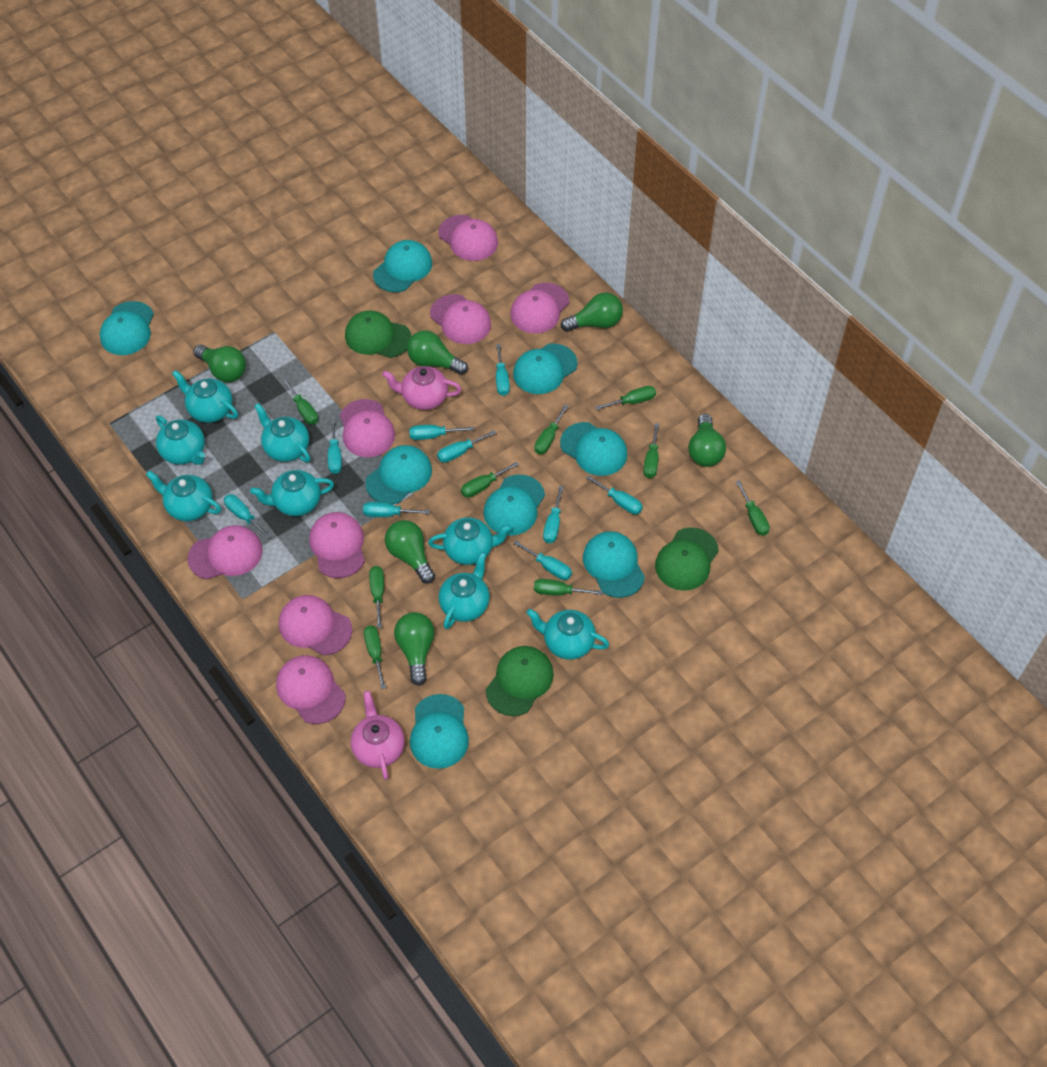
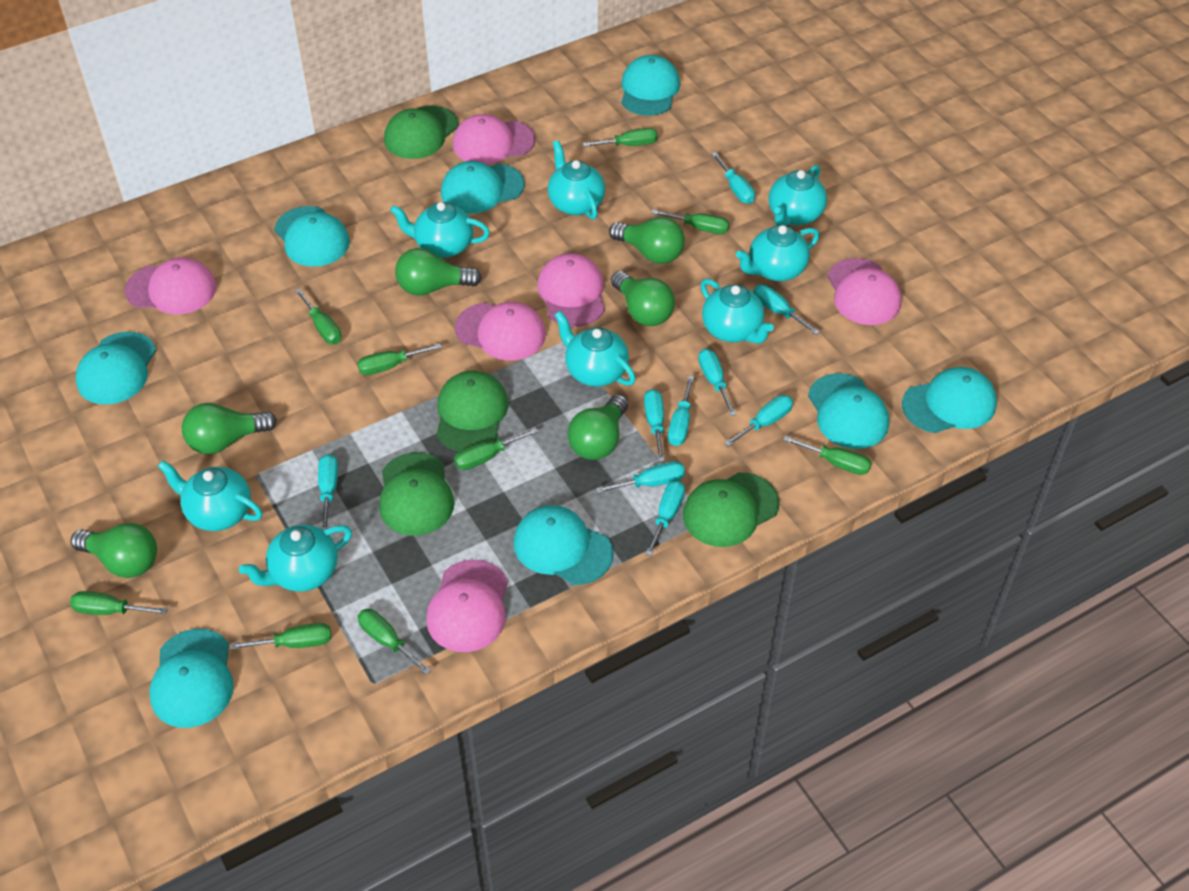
green cap: 3 -> 4
pink cap: 8 -> 6
pink teapot: 2 -> 0

